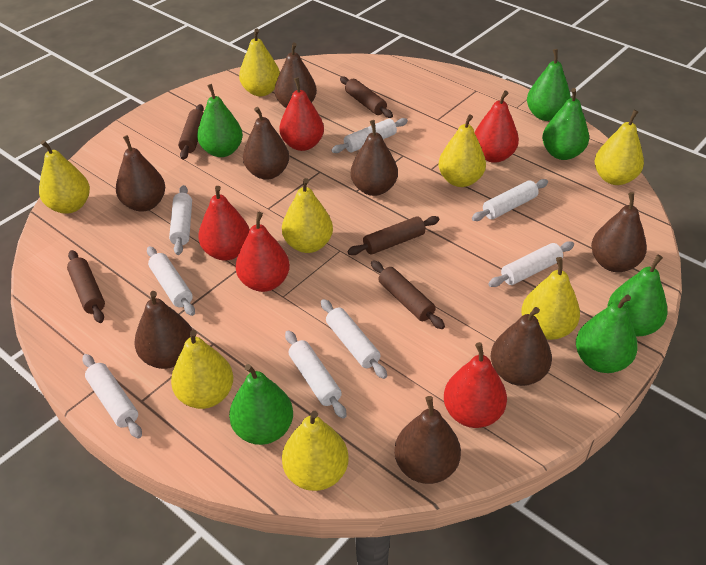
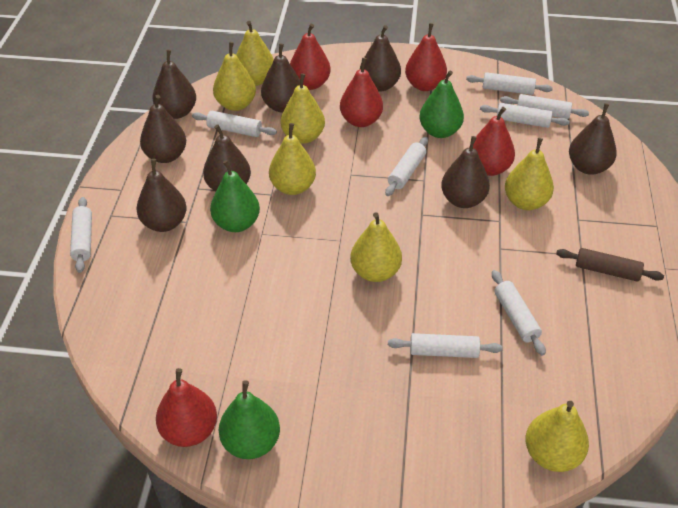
brown rolling pin: 5 -> 1
green pear: 6 -> 3
yellow pear: 8 -> 7

